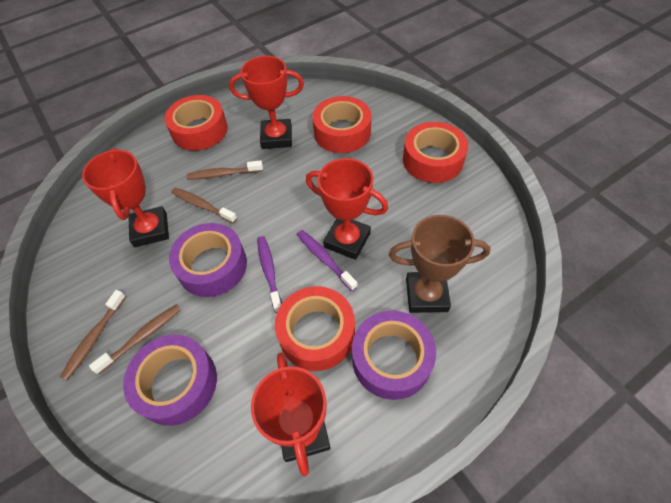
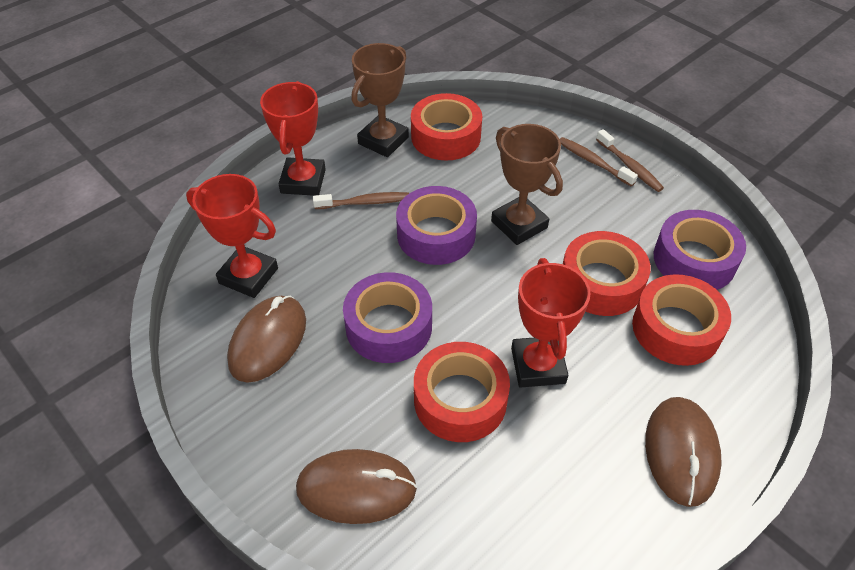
brown mouse: 0 -> 3
brown toothbrush: 4 -> 3
brown trophy: 1 -> 2
purple toothbrush: 2 -> 0
red trophy: 4 -> 3

